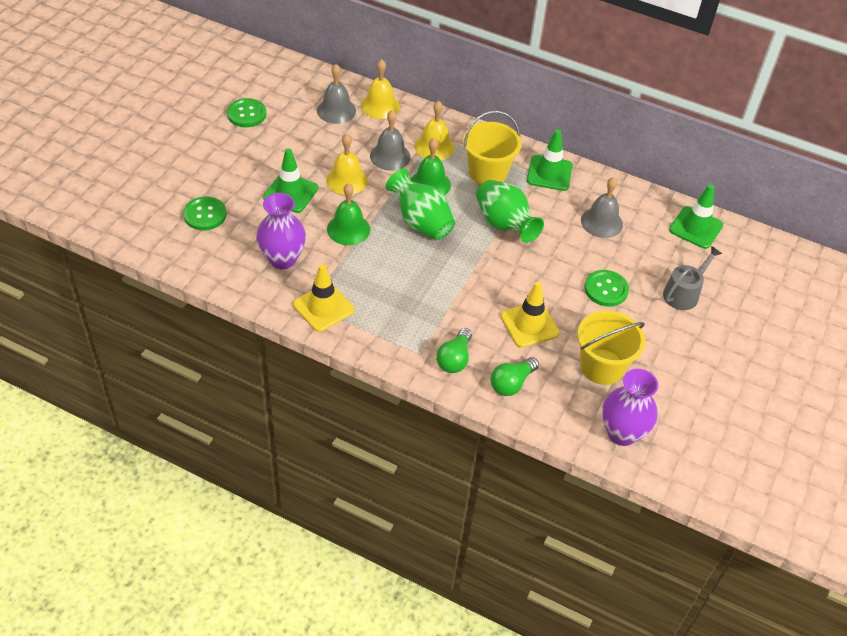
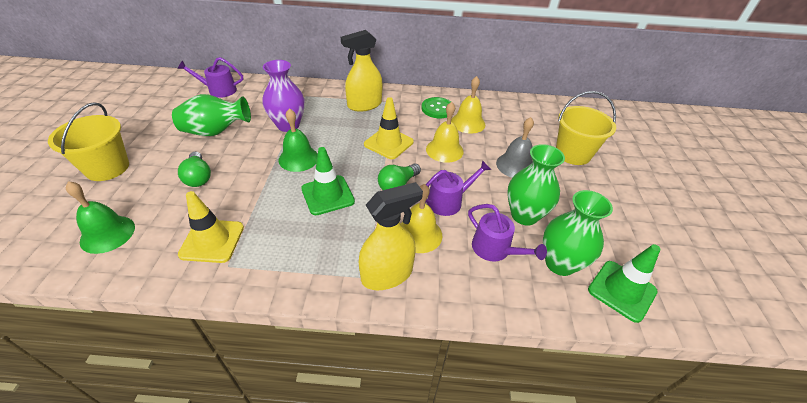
green button: 3 -> 1
green traffic cone: 3 -> 2
green vase: 2 -> 3
grey bell: 3 -> 1
grey watering can: 1 -> 0
purple vase: 2 -> 1
purple watering can: 0 -> 3
yellow spray bottle: 0 -> 2

